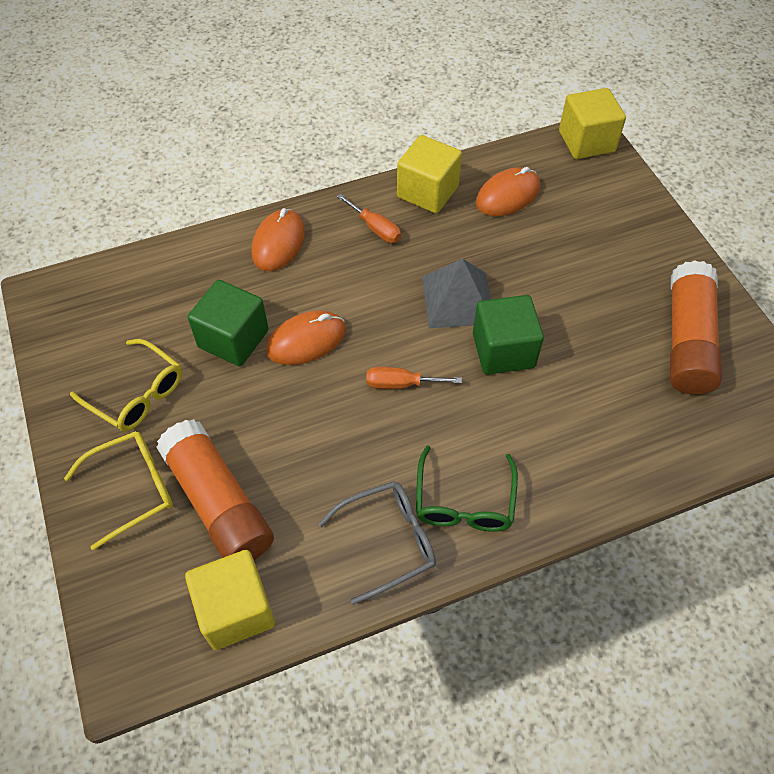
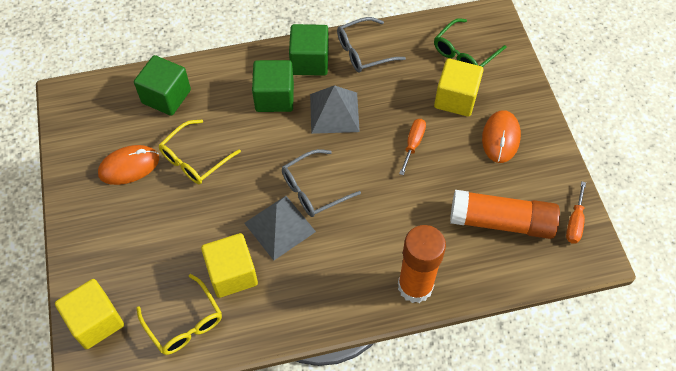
green cube: 2 -> 3
grey glasses: 1 -> 2
grey pyramid: 1 -> 2
orange mouse: 3 -> 2

